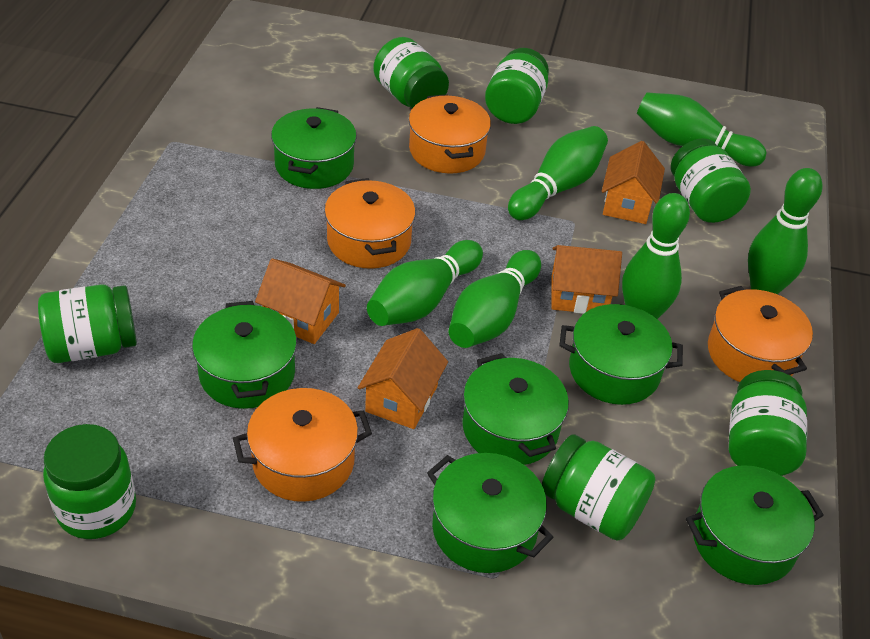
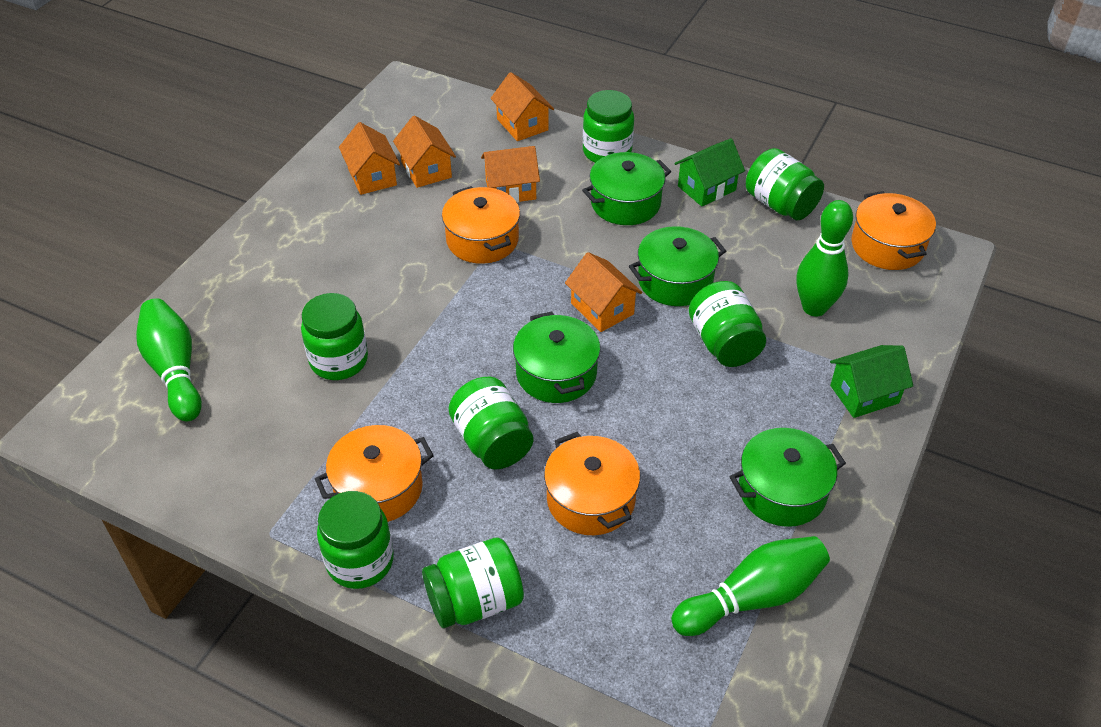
green bowling pin: 6 -> 3
green house: 0 -> 2
green pot: 6 -> 4
orange house: 4 -> 5

